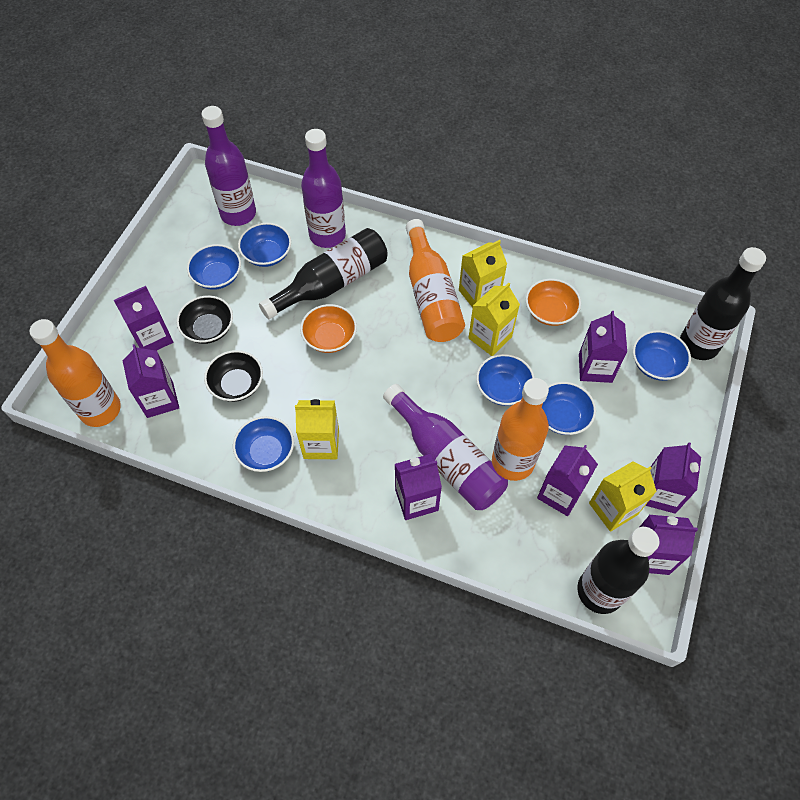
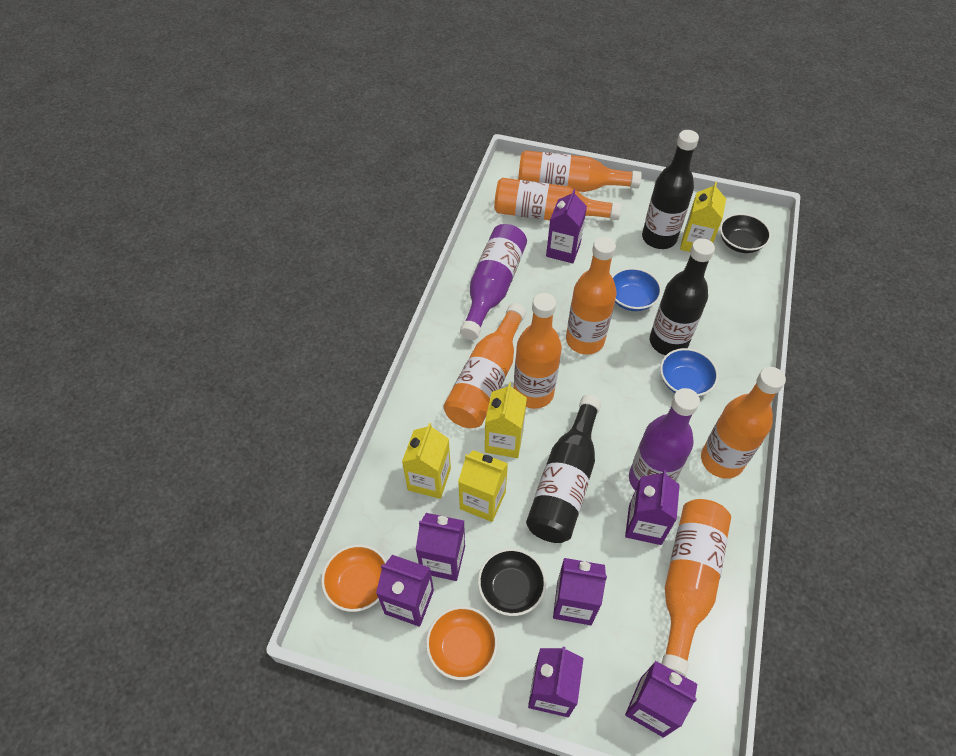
blue bowl: 6 -> 2
orange bottle: 3 -> 7
purple bottle: 3 -> 2

